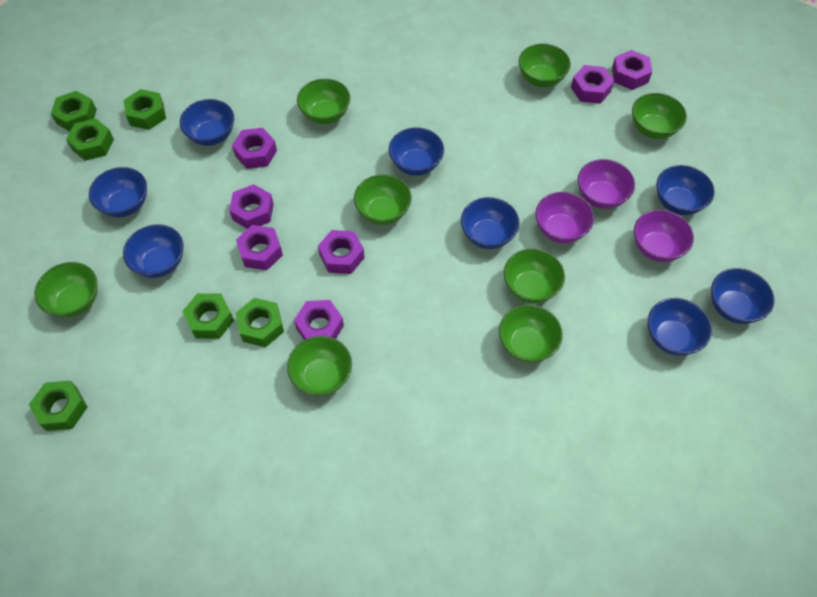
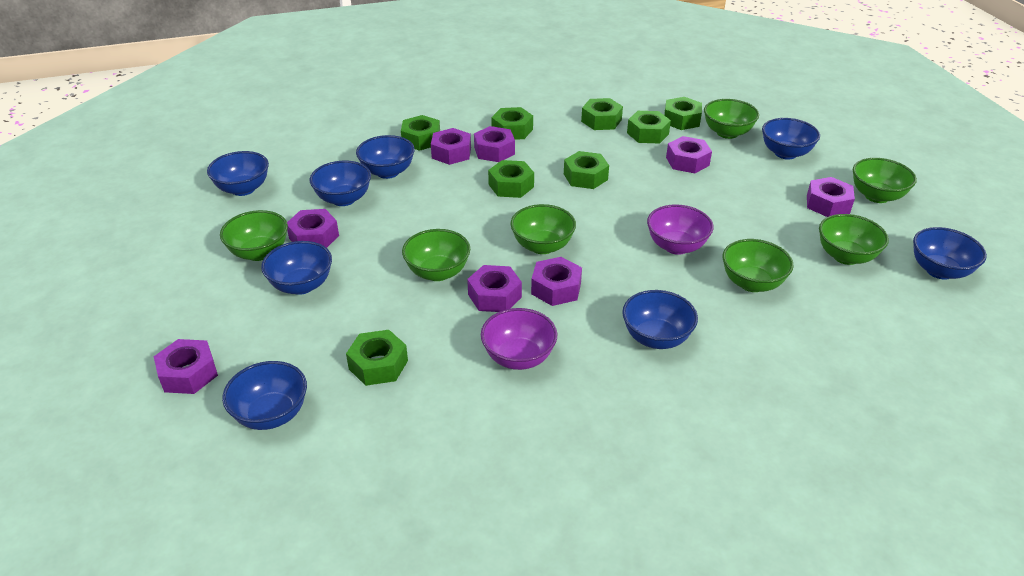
green bowl: 8 -> 7
green nut: 6 -> 8
purple bowl: 3 -> 2
purple nut: 7 -> 8

